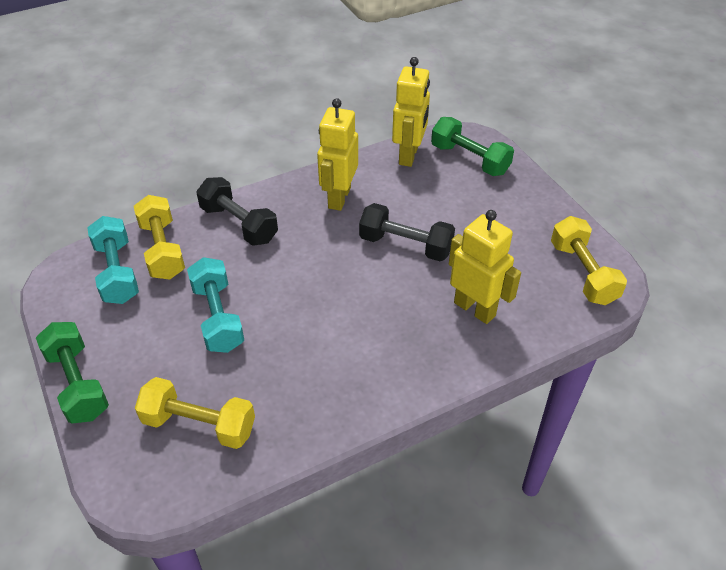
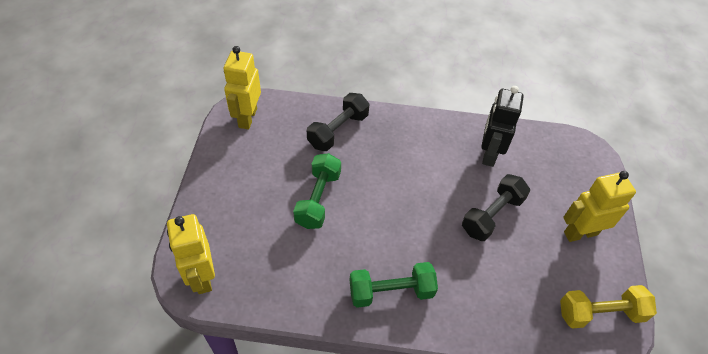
black robot: 0 -> 1
turquoise dumbbell: 2 -> 0
yellow dumbbell: 3 -> 1

